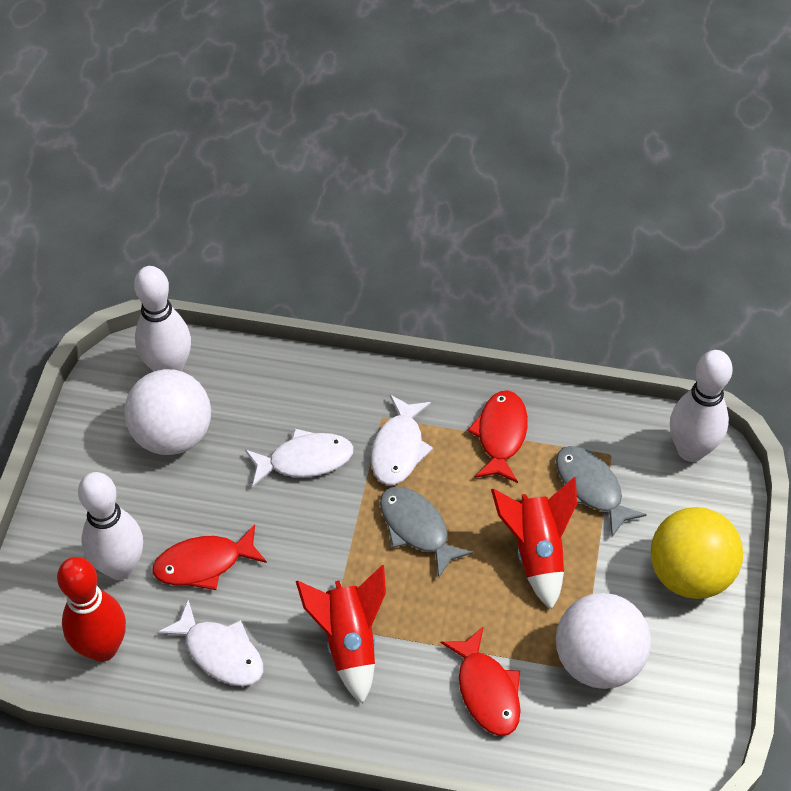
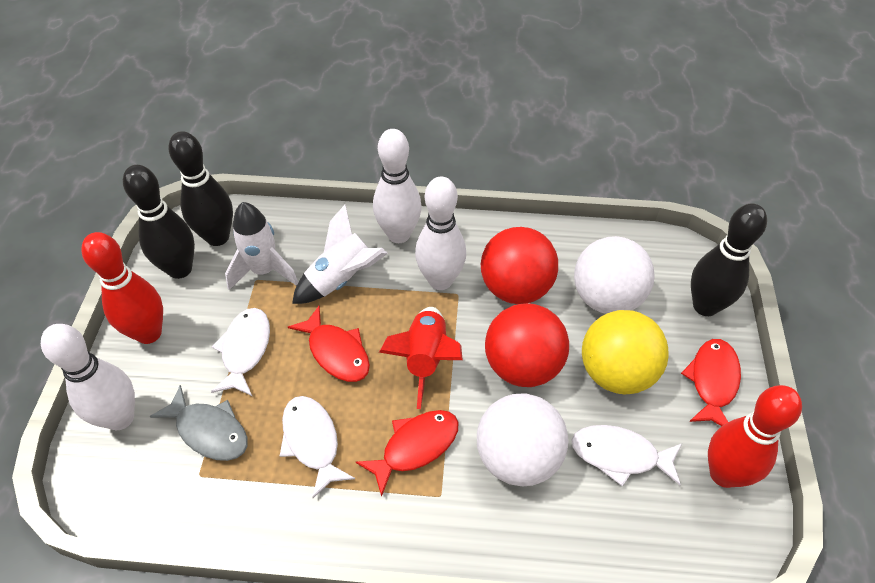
black bowling pin: 0 -> 3
grey fish: 2 -> 1
red ball: 0 -> 2
red bowling pin: 1 -> 2
red rocket: 2 -> 1
white rocket: 0 -> 2

